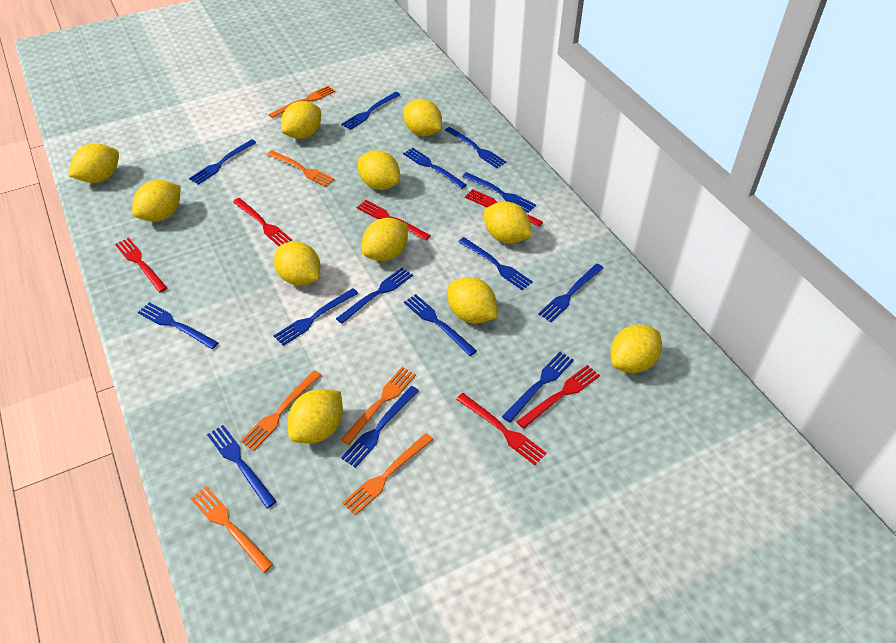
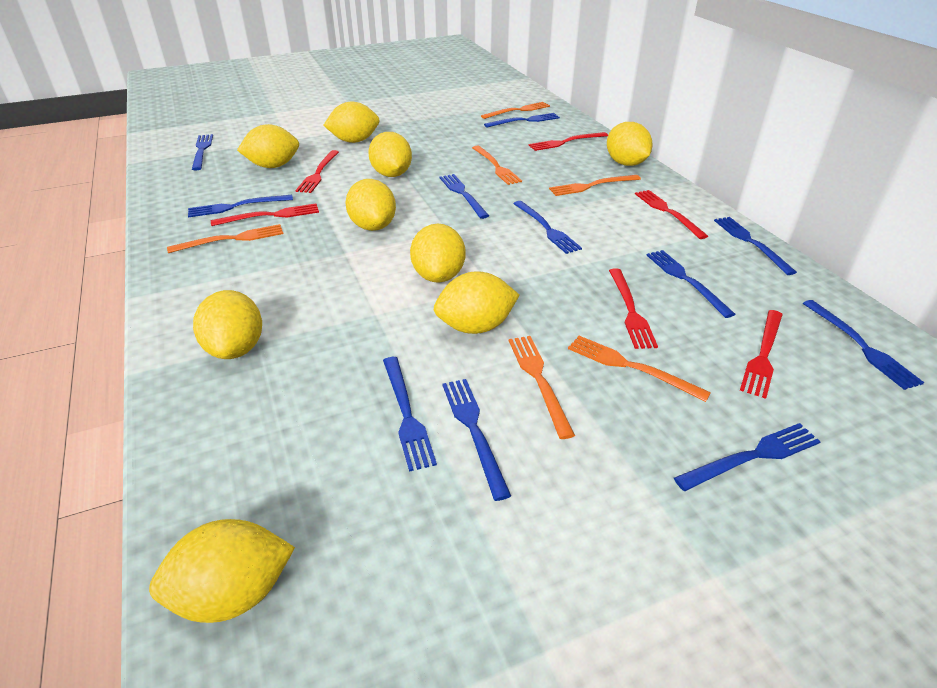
blue fork: 14 -> 11
yellow lemon: 11 -> 9

